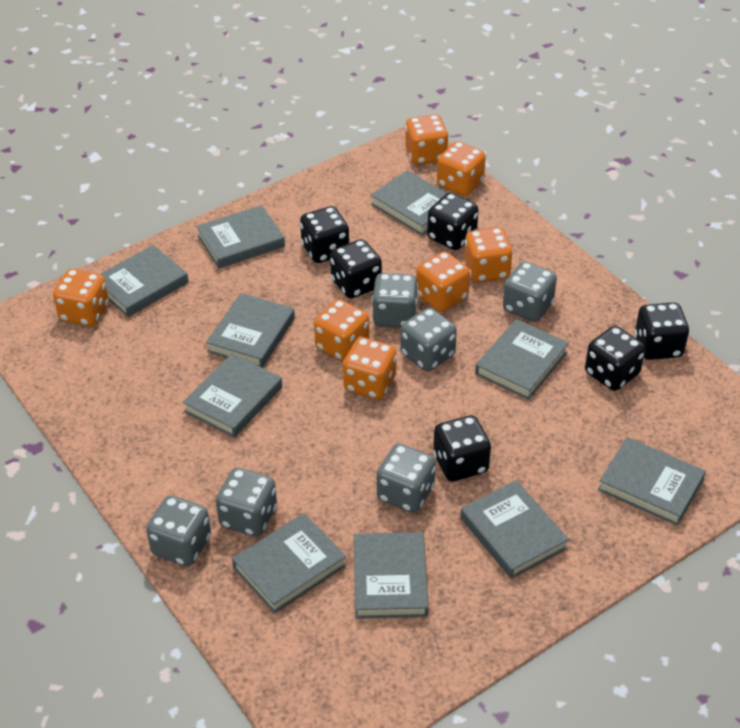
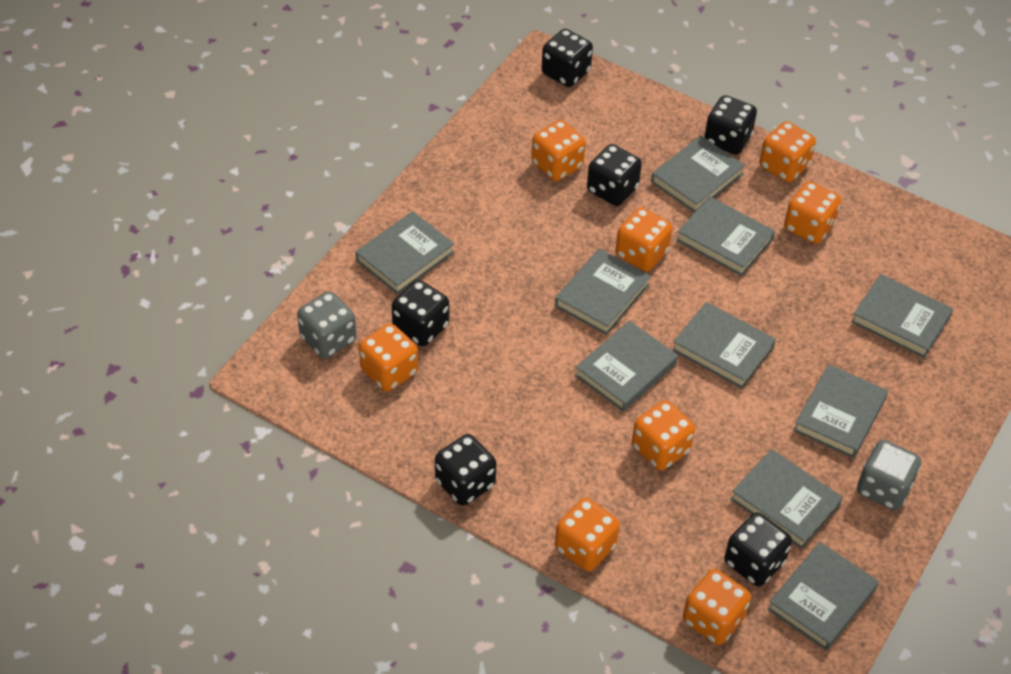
grey dice: 6 -> 2
orange dice: 7 -> 8

